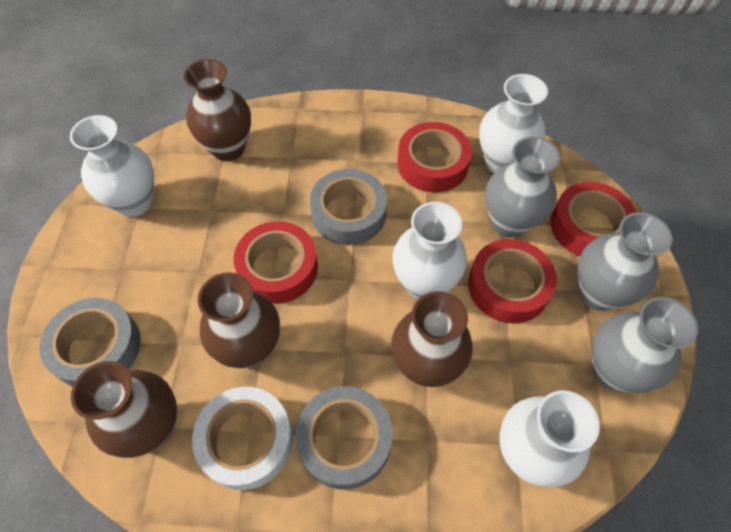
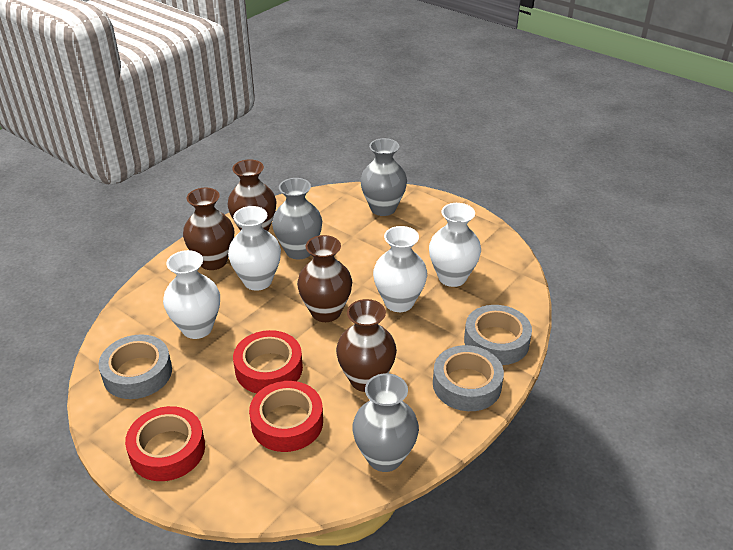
red tape: 4 -> 3
white tape: 1 -> 0

